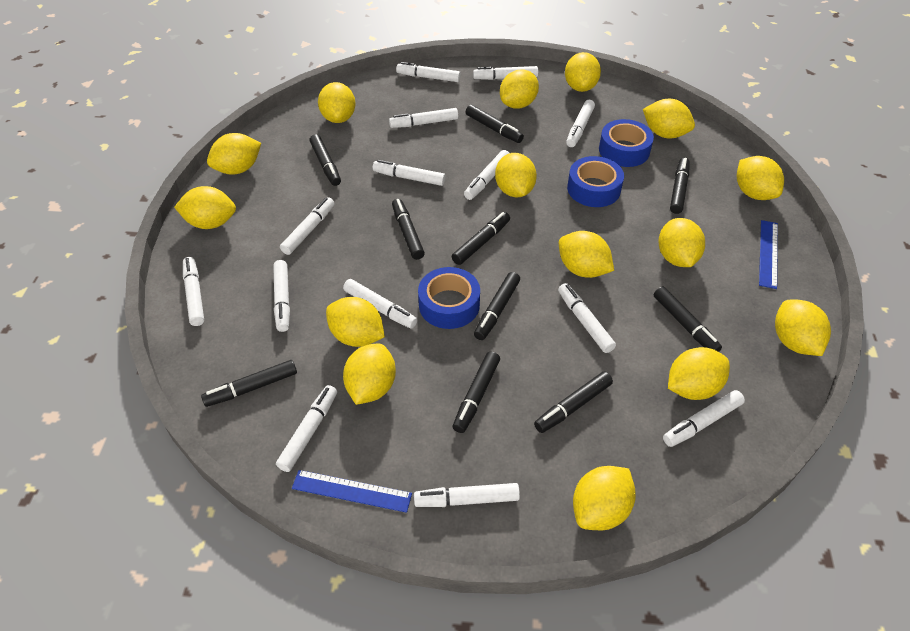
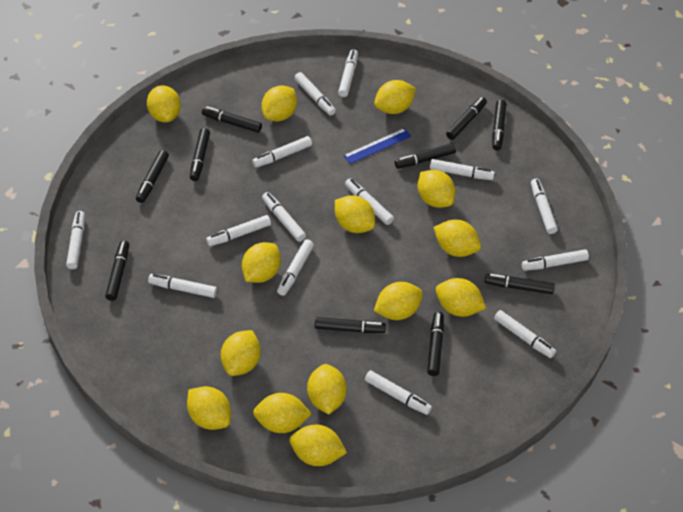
blue ruler: 2 -> 1
blue tape: 3 -> 0
yellow lemon: 15 -> 14

